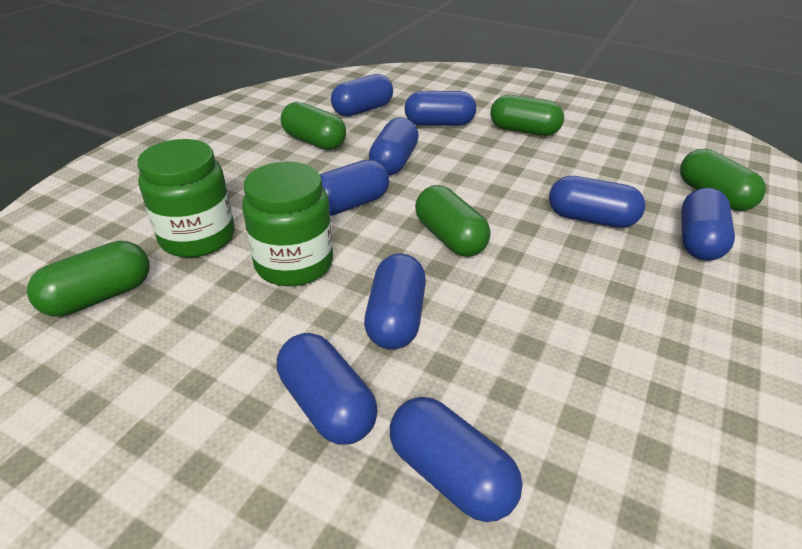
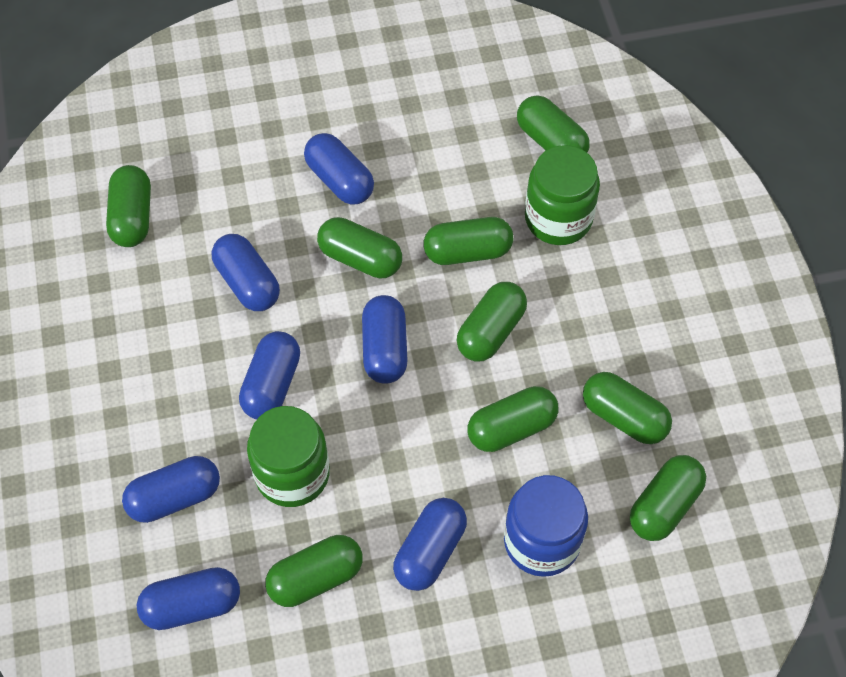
blue capsule: 9 -> 7
blue jar: 0 -> 1
green capsule: 5 -> 9

